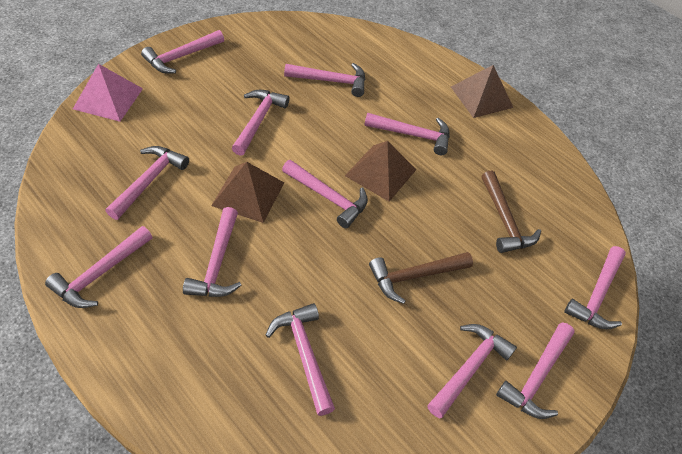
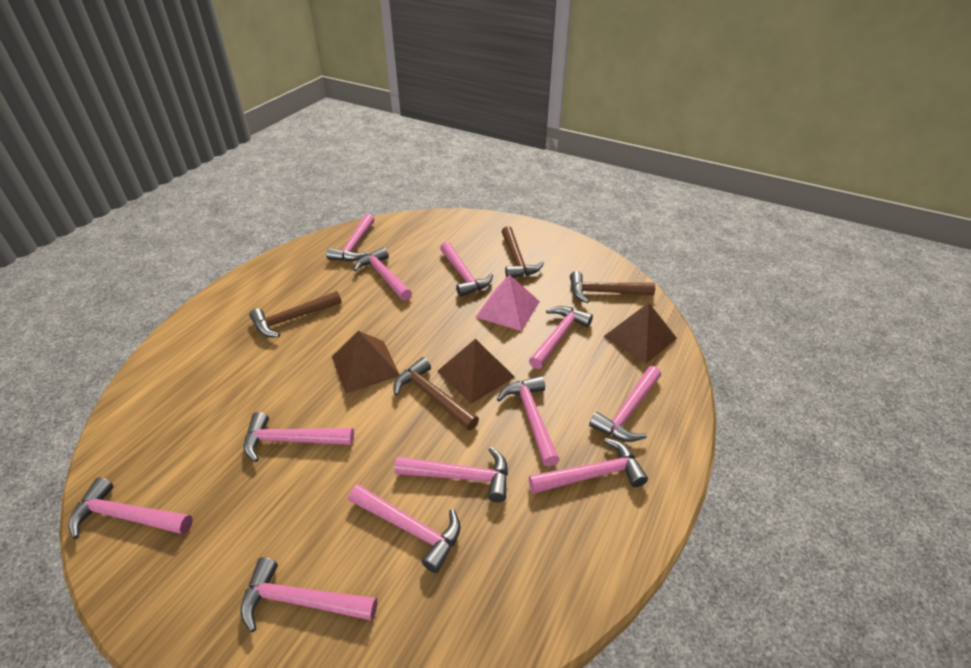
brown hammer: 2 -> 4

